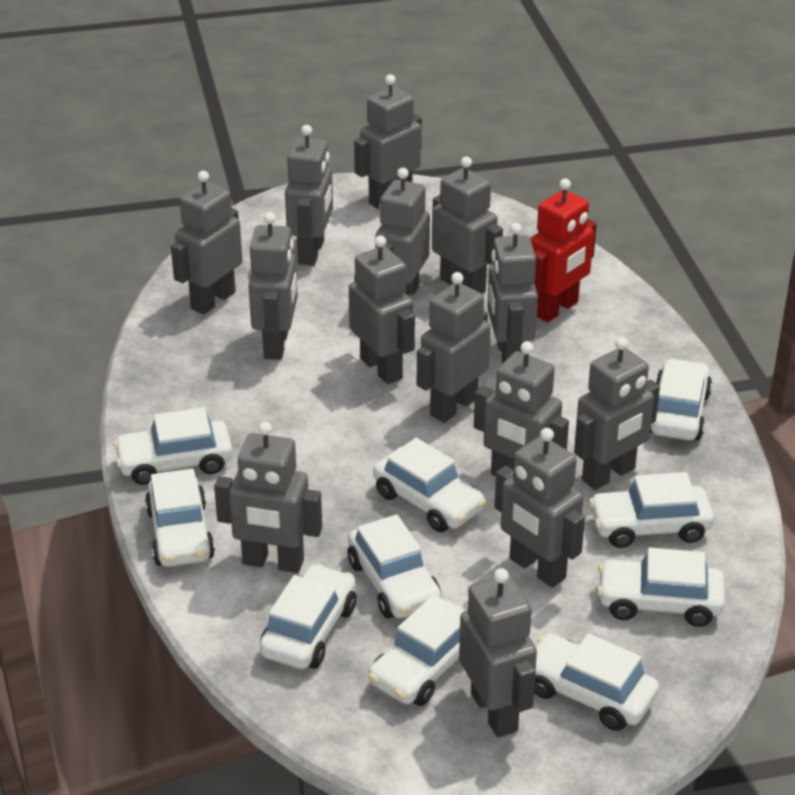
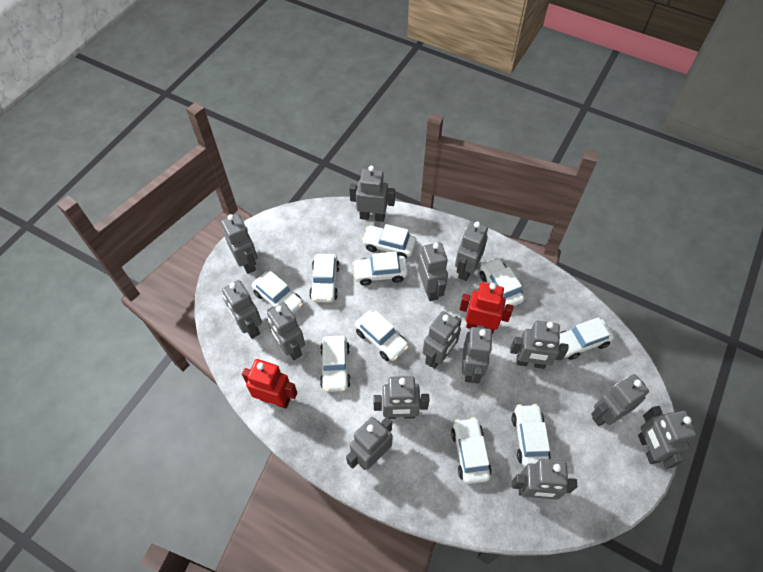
red robot: 1 -> 2

